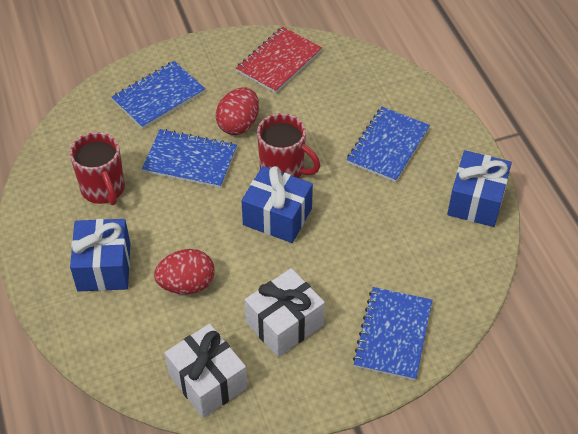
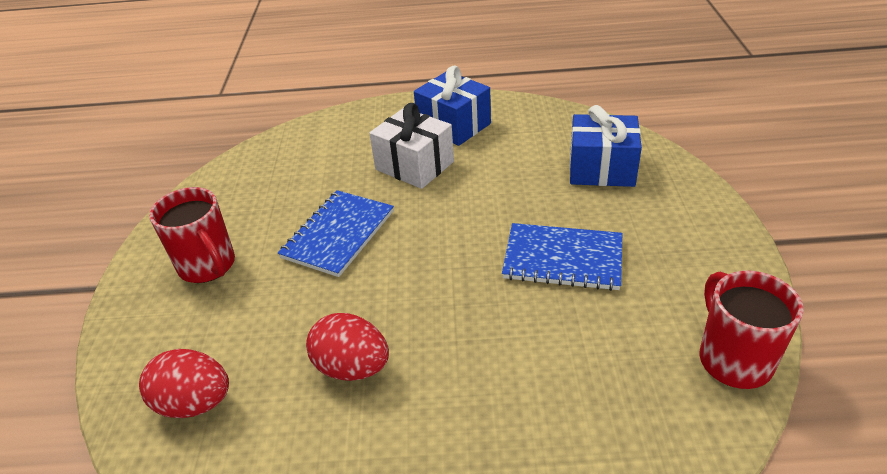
blue gift: 3 -> 2
blue notebook: 4 -> 2
red notebook: 1 -> 0
white gift: 2 -> 1

